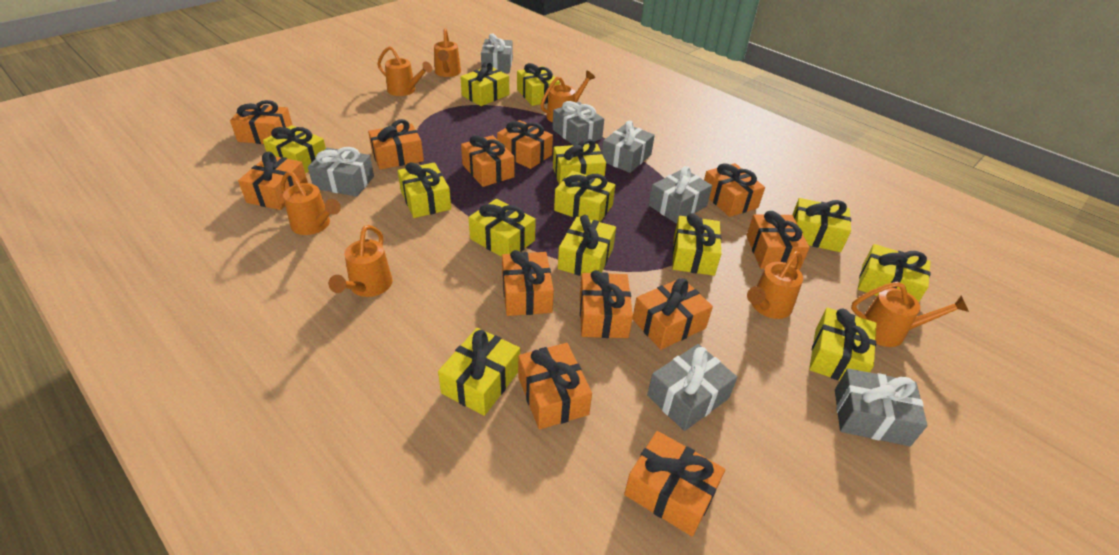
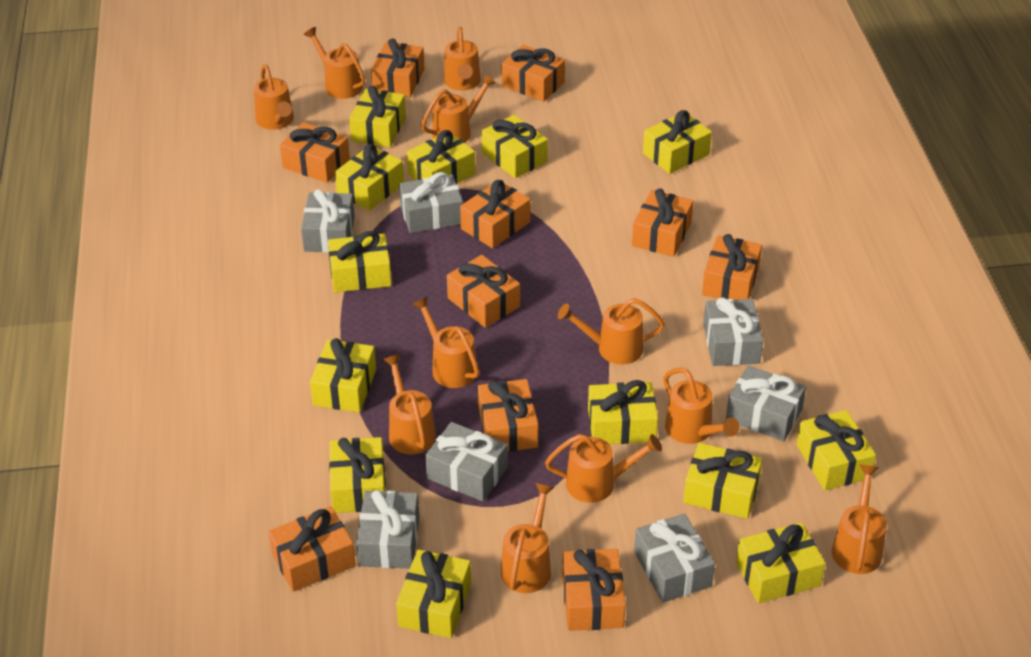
orange gift: 12 -> 10
orange watering can: 7 -> 11

